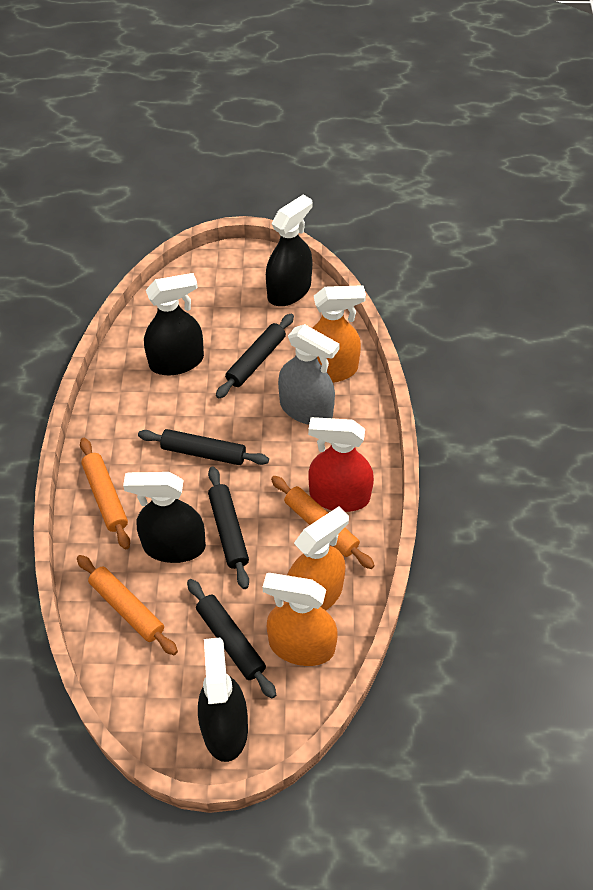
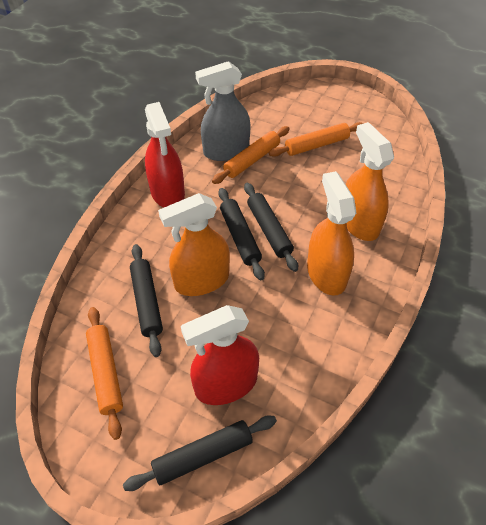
black spray bottle: 4 -> 0
red spray bottle: 1 -> 2

